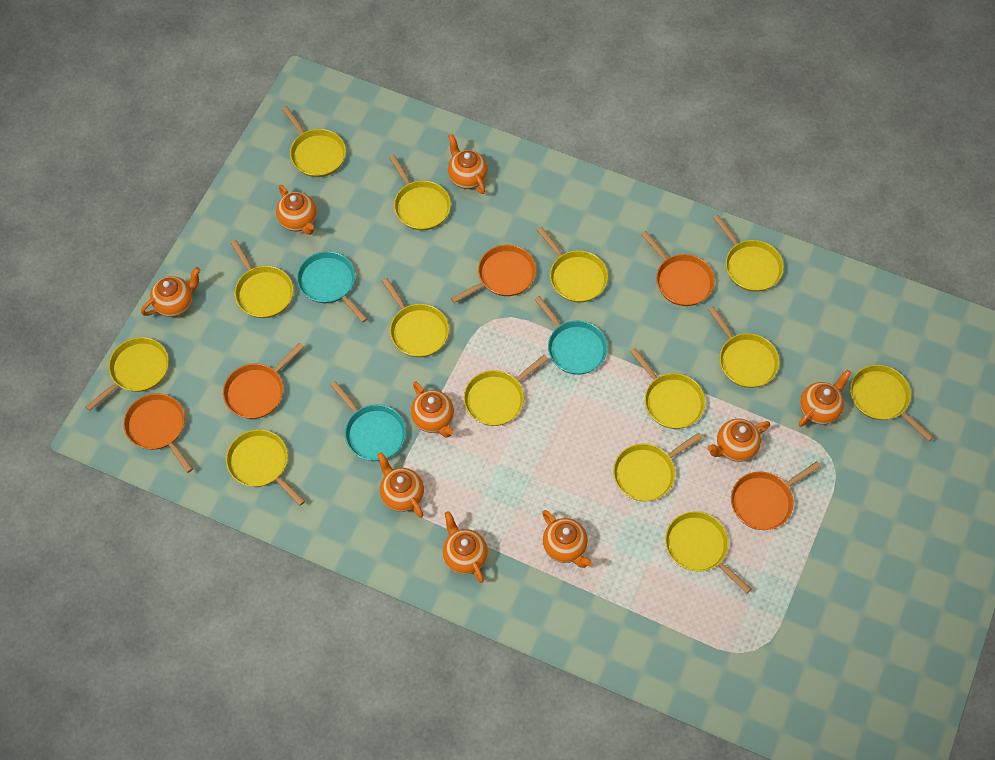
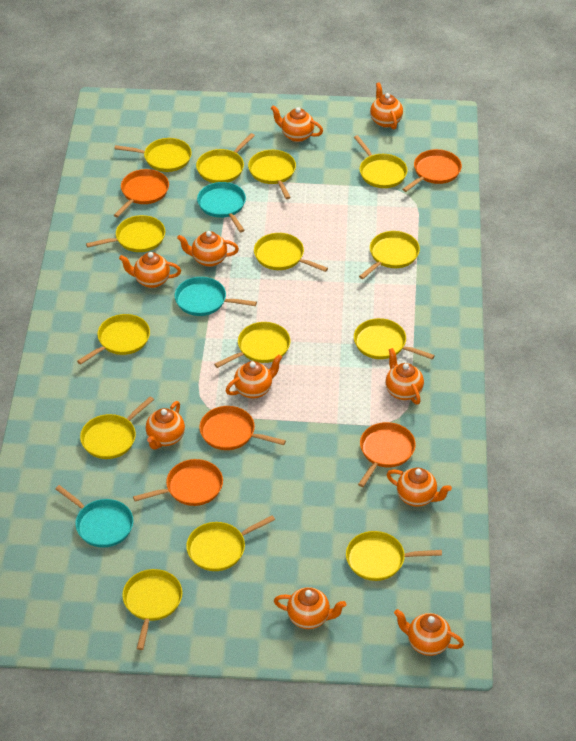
orange teapot: 9 -> 10

